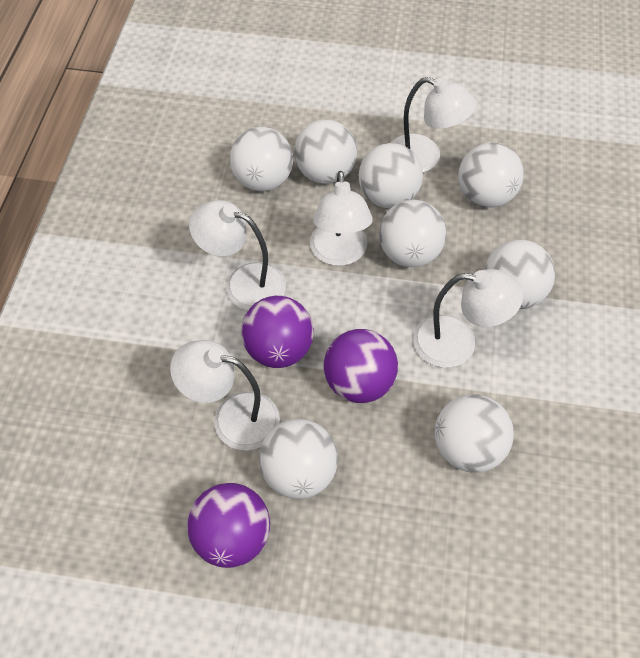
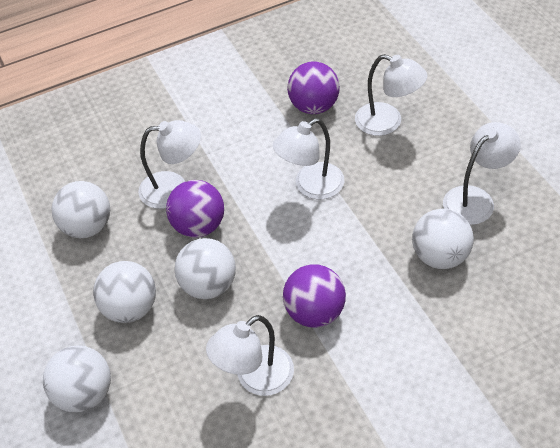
white ball: 8 -> 5

